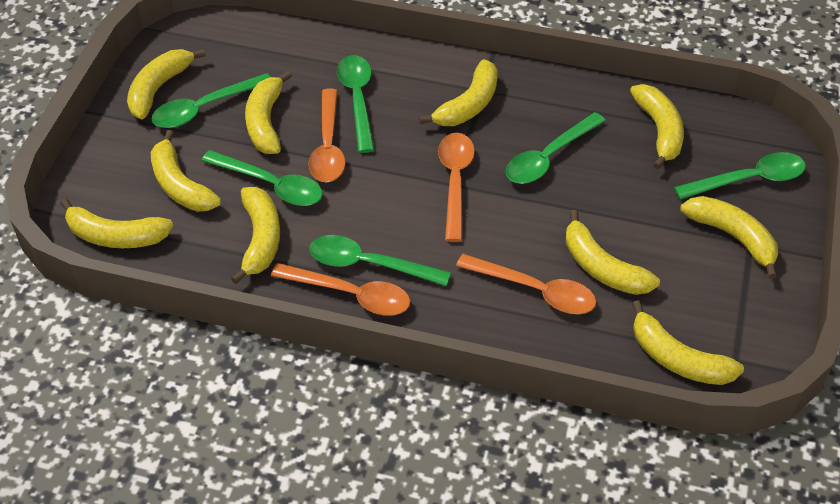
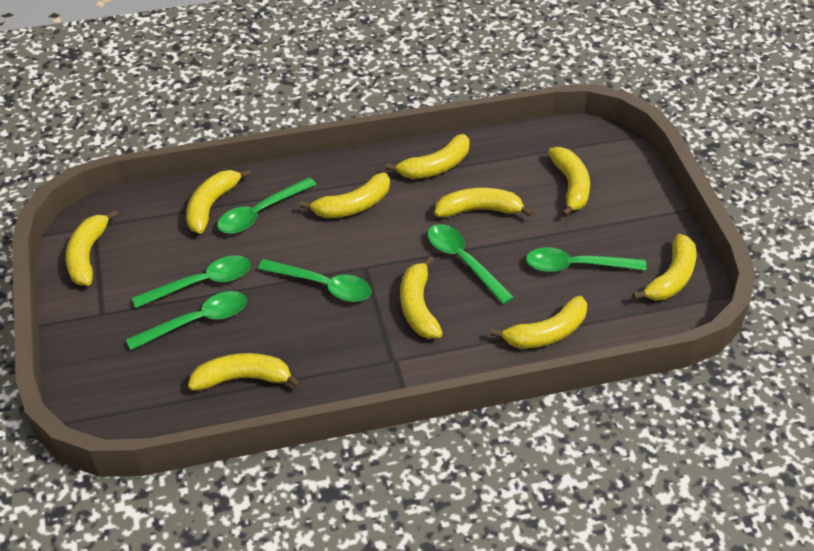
orange spoon: 4 -> 0

